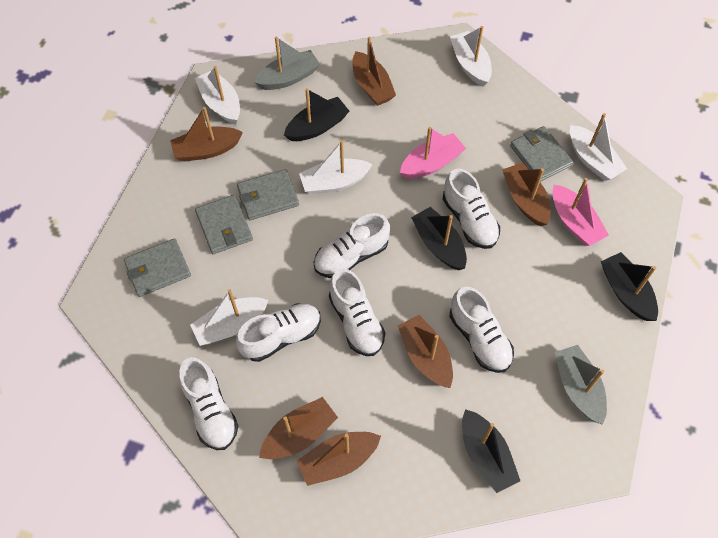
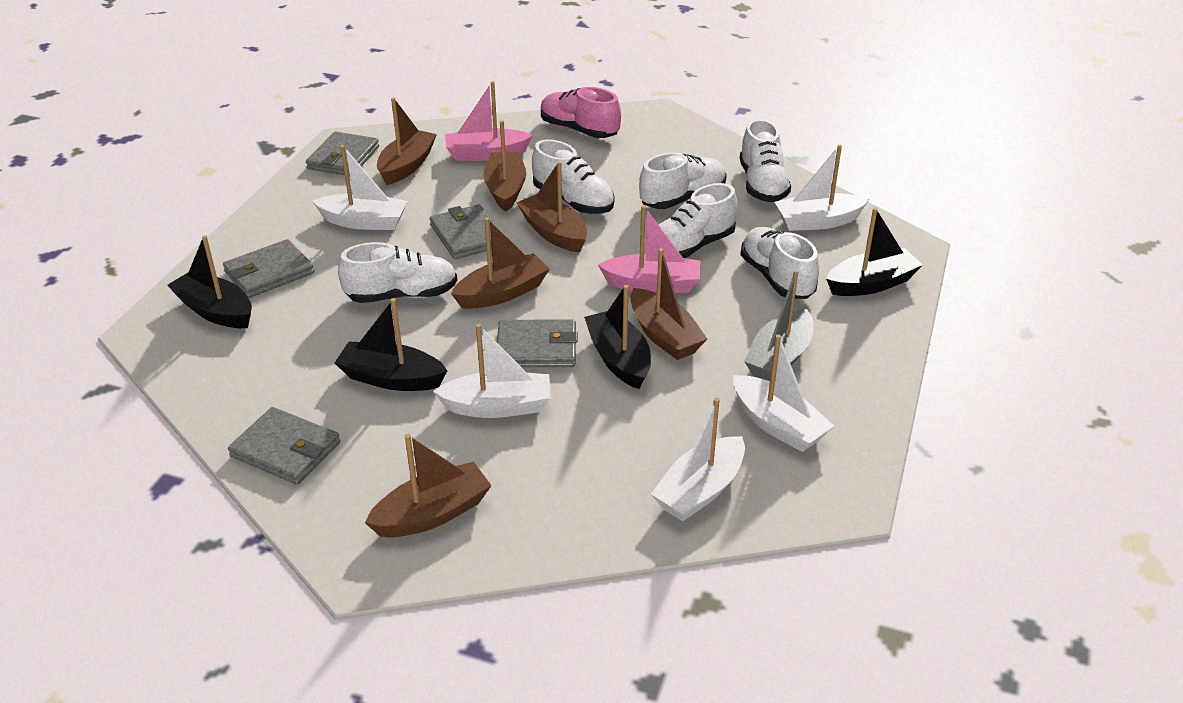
grey boat: 2 -> 1
grey wallet: 4 -> 5
pink shoe: 0 -> 1

